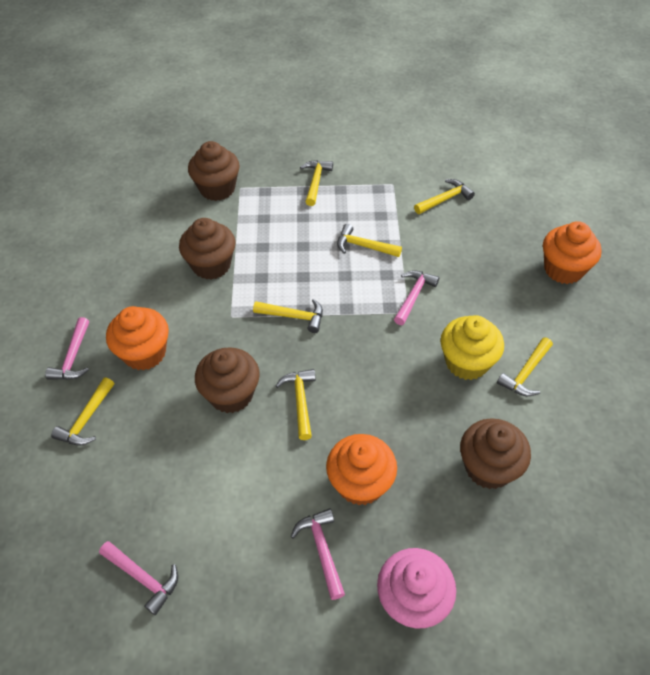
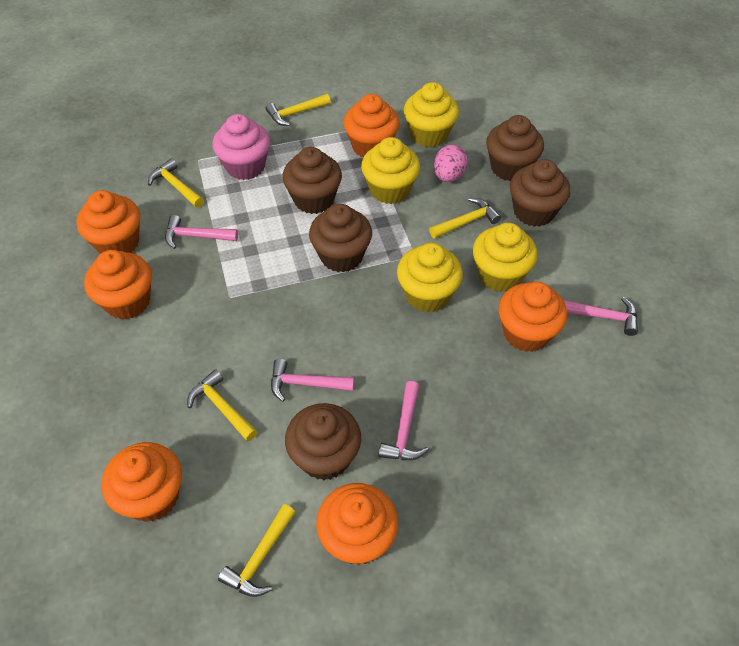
brown cupcake: 4 -> 5
orange cupcake: 3 -> 6
pink egg: 0 -> 1
yellow cupcake: 1 -> 4
yellow hammer: 7 -> 5

